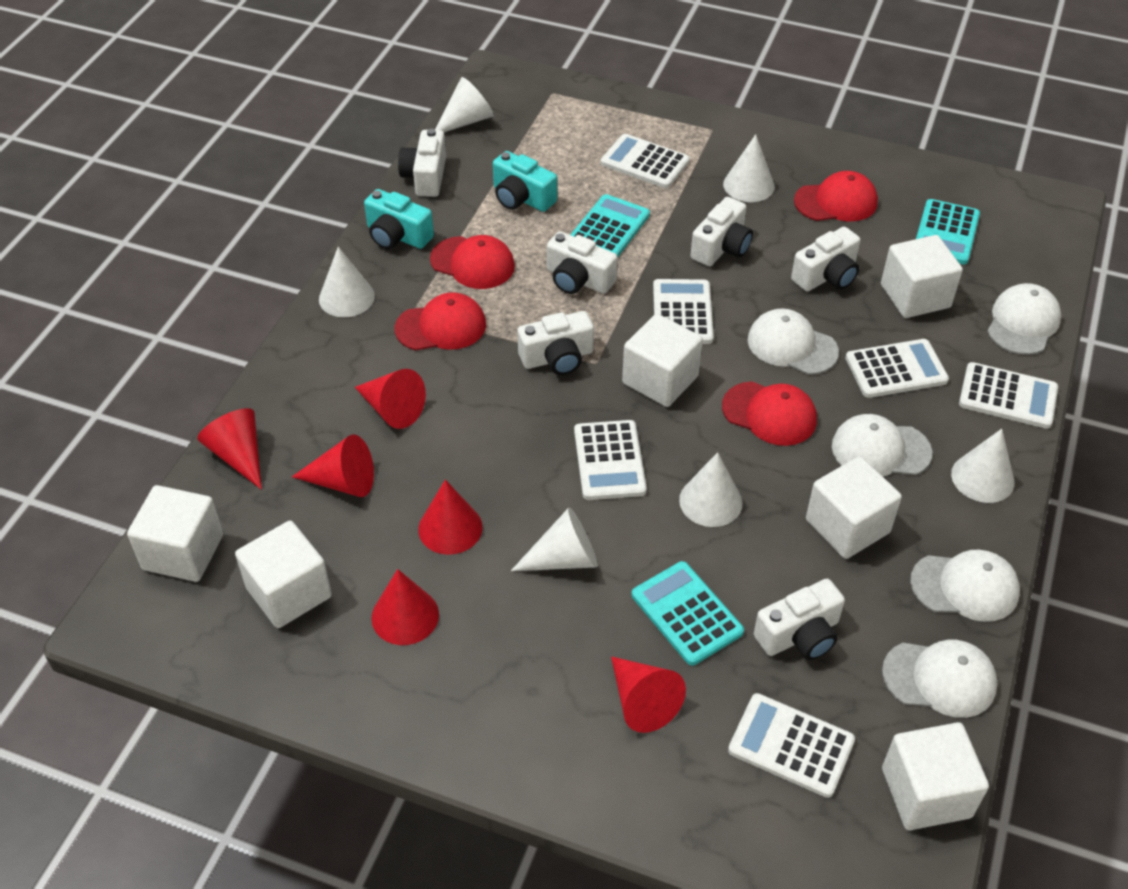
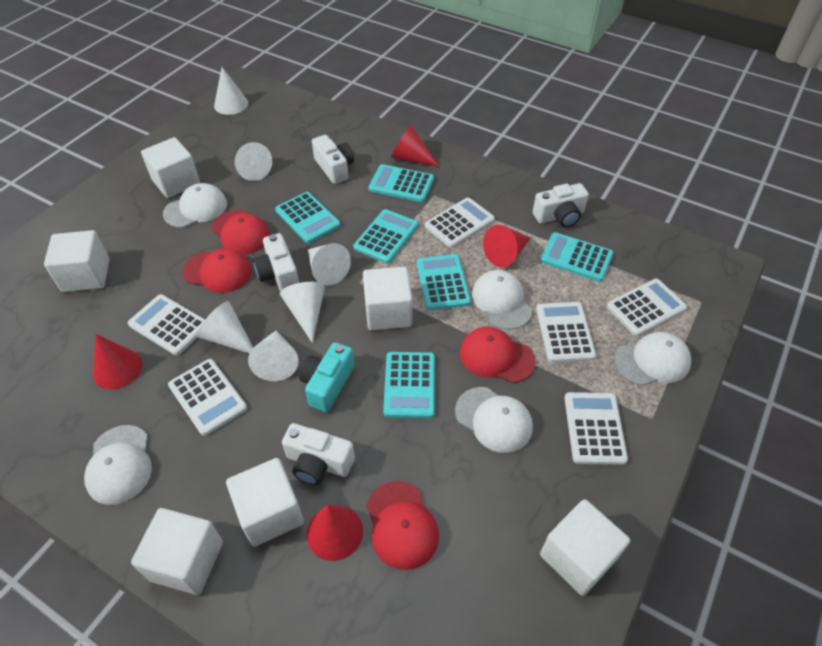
red cone: 6 -> 4
turquoise calculator: 3 -> 6
turquoise camera: 2 -> 1
white camera: 6 -> 4

